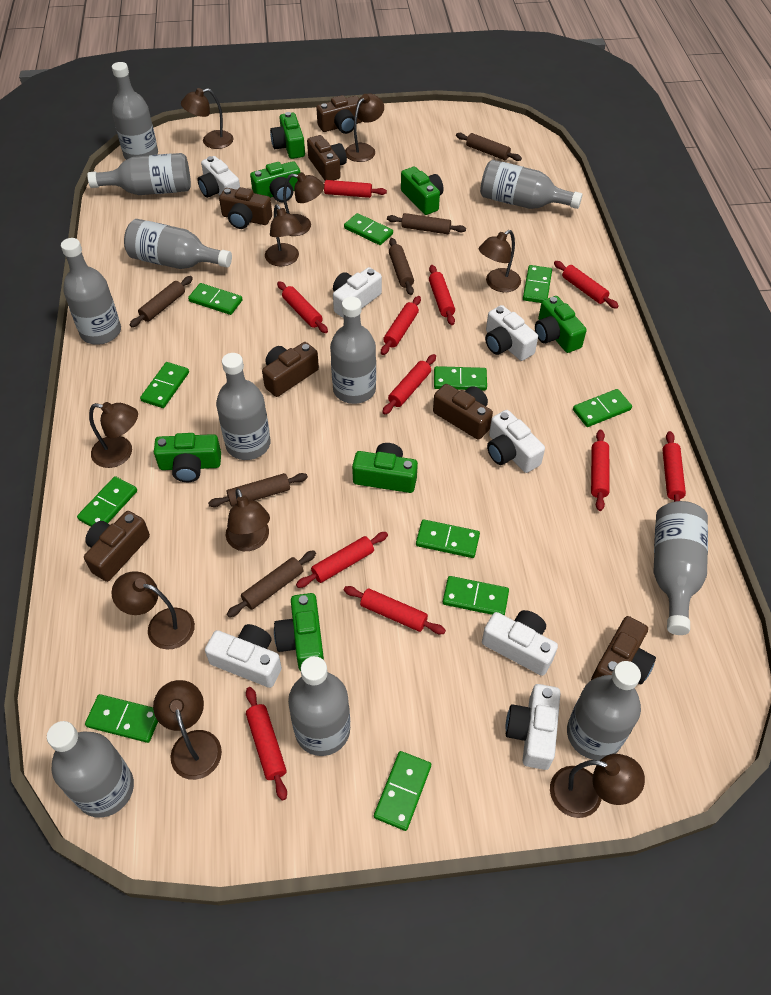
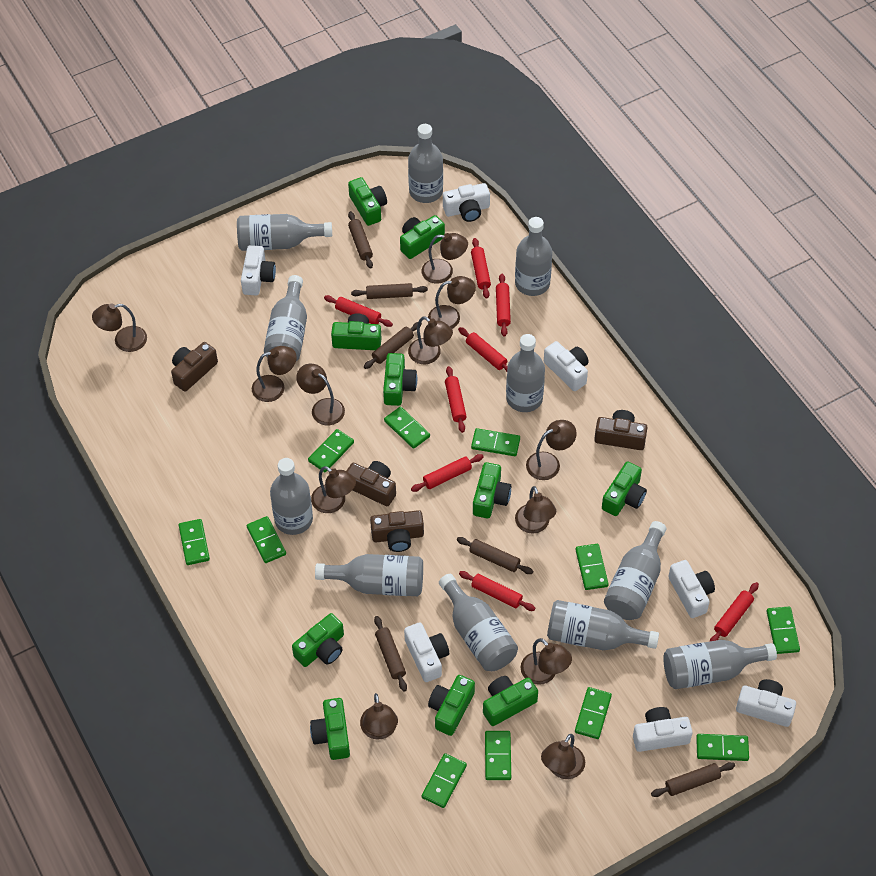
brown camera: 7 -> 4
brown lamp: 10 -> 12
green camera: 7 -> 10
red rolling pin: 11 -> 8

